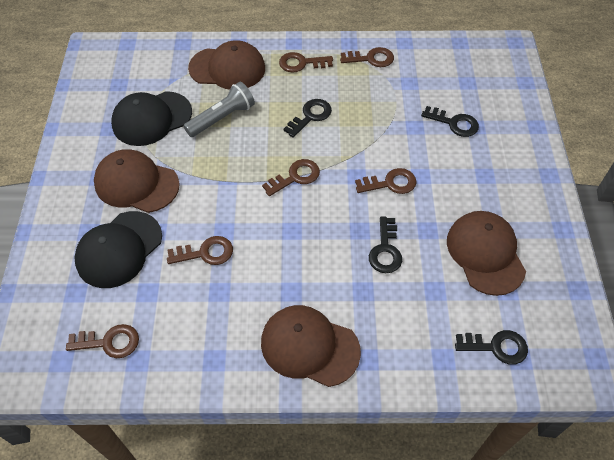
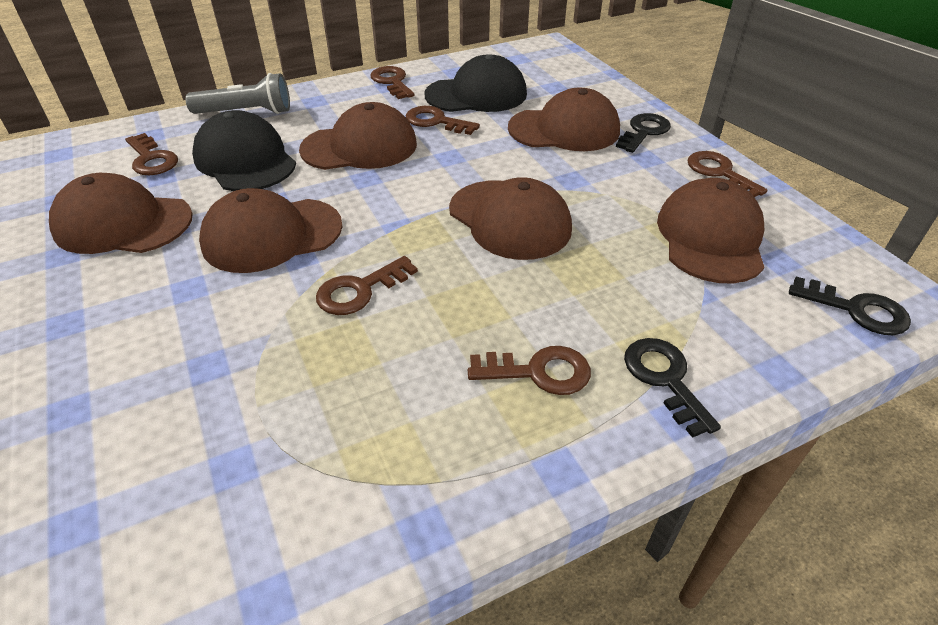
black key: 4 -> 3
brown cap: 4 -> 6

